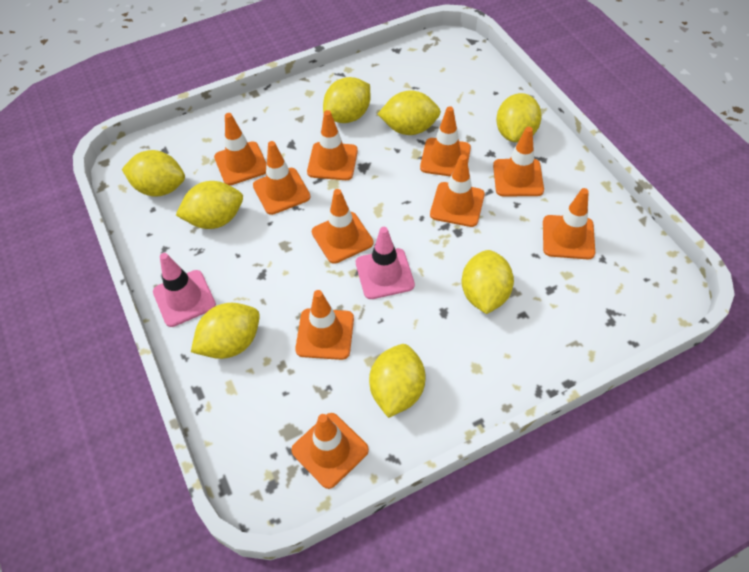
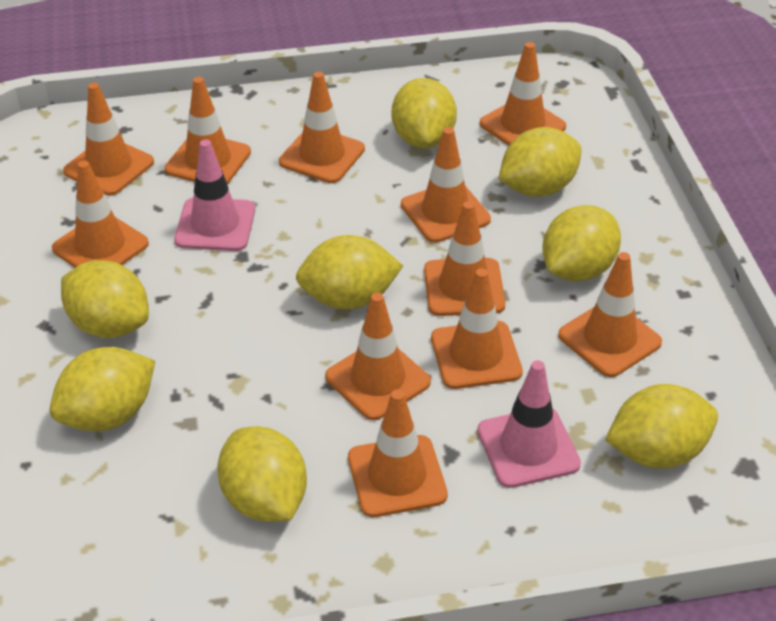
orange traffic cone: 10 -> 11

